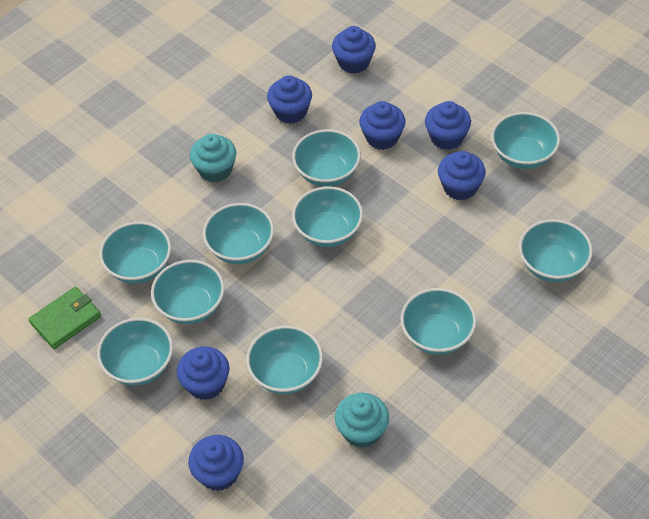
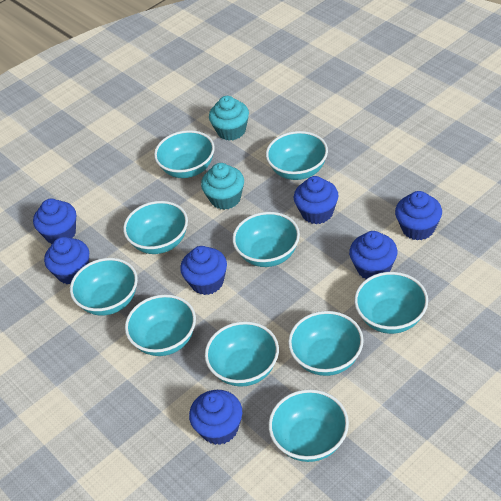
green wallet: 1 -> 0

